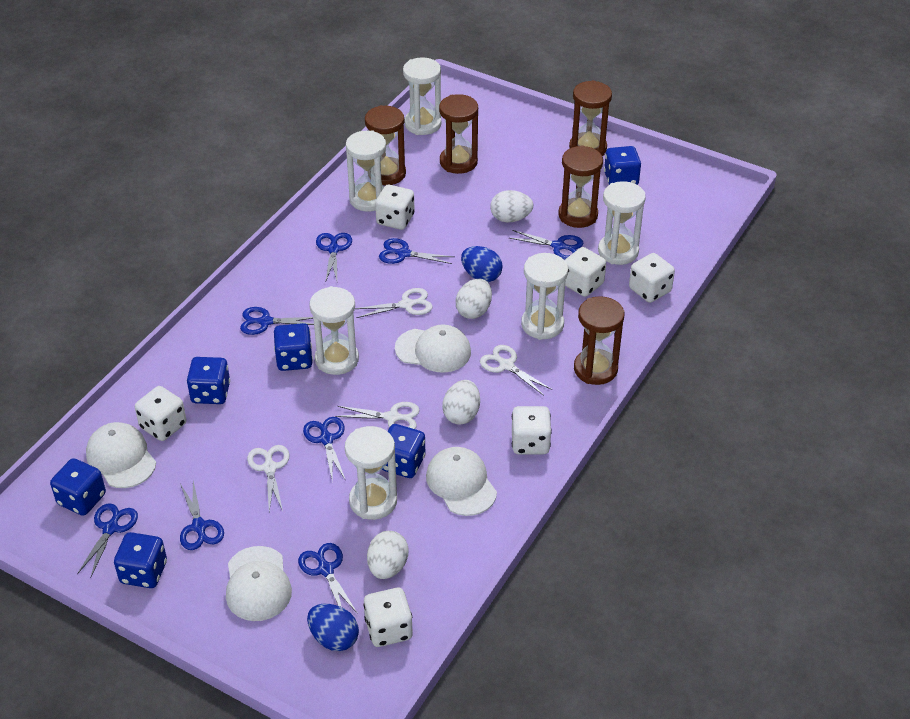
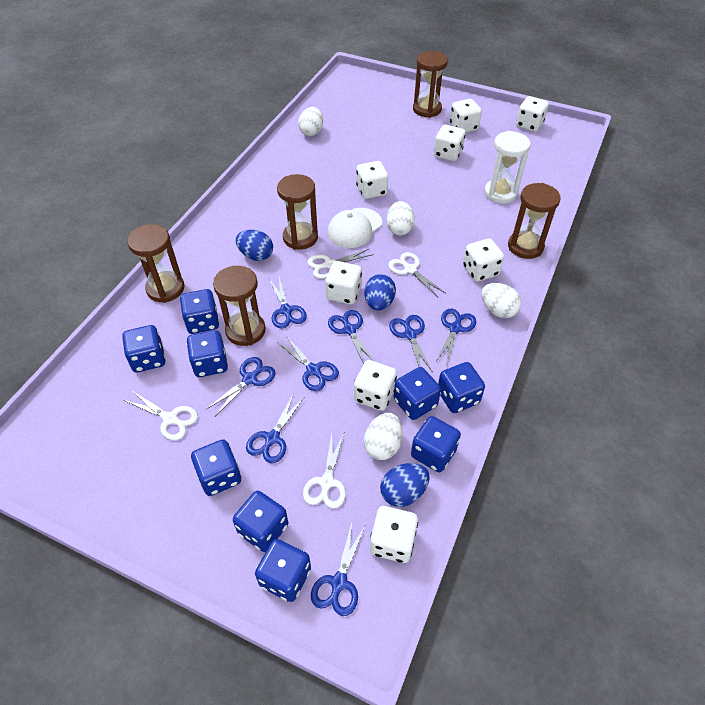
blue dice: 6 -> 9
blue egg: 2 -> 3
white cap: 4 -> 1
white dice: 6 -> 8
white hourglass: 6 -> 1

